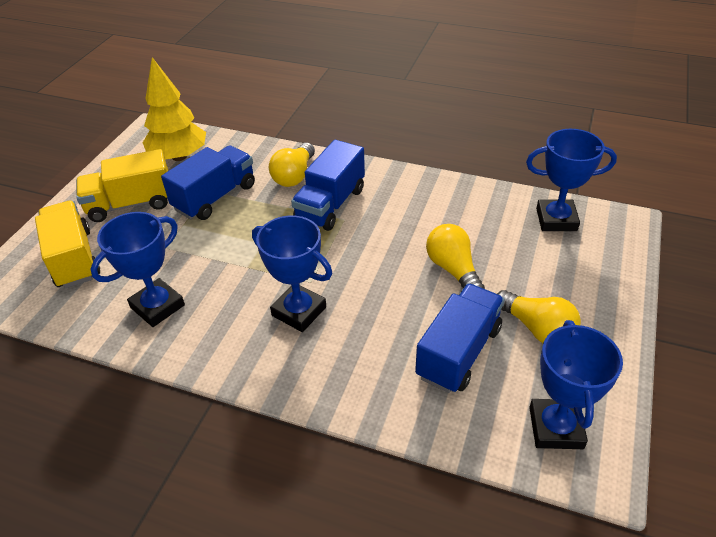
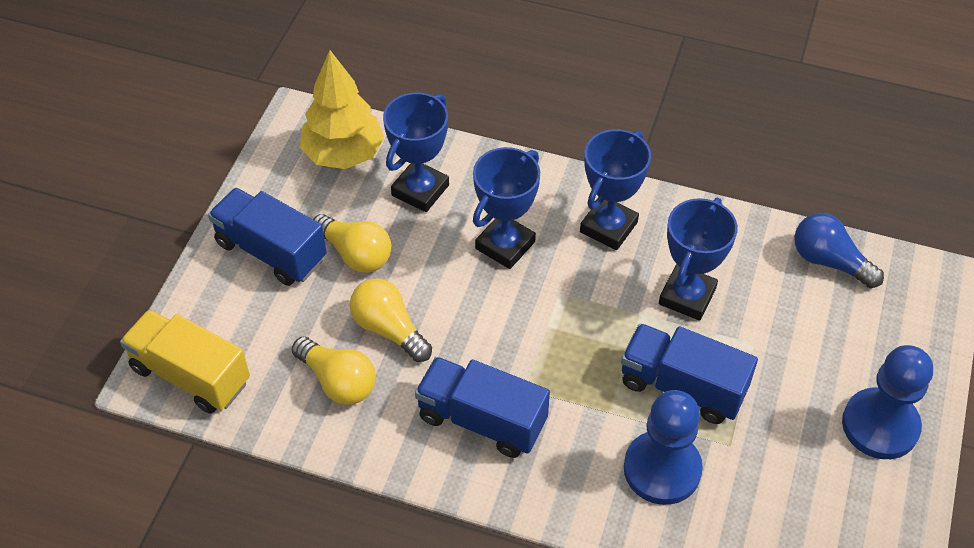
blue light bulb: 0 -> 1
blue pawn: 0 -> 2
yellow truck: 2 -> 1

